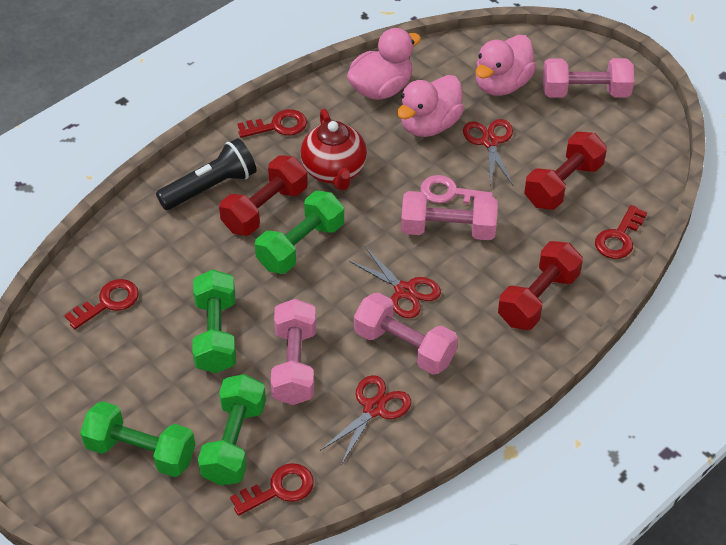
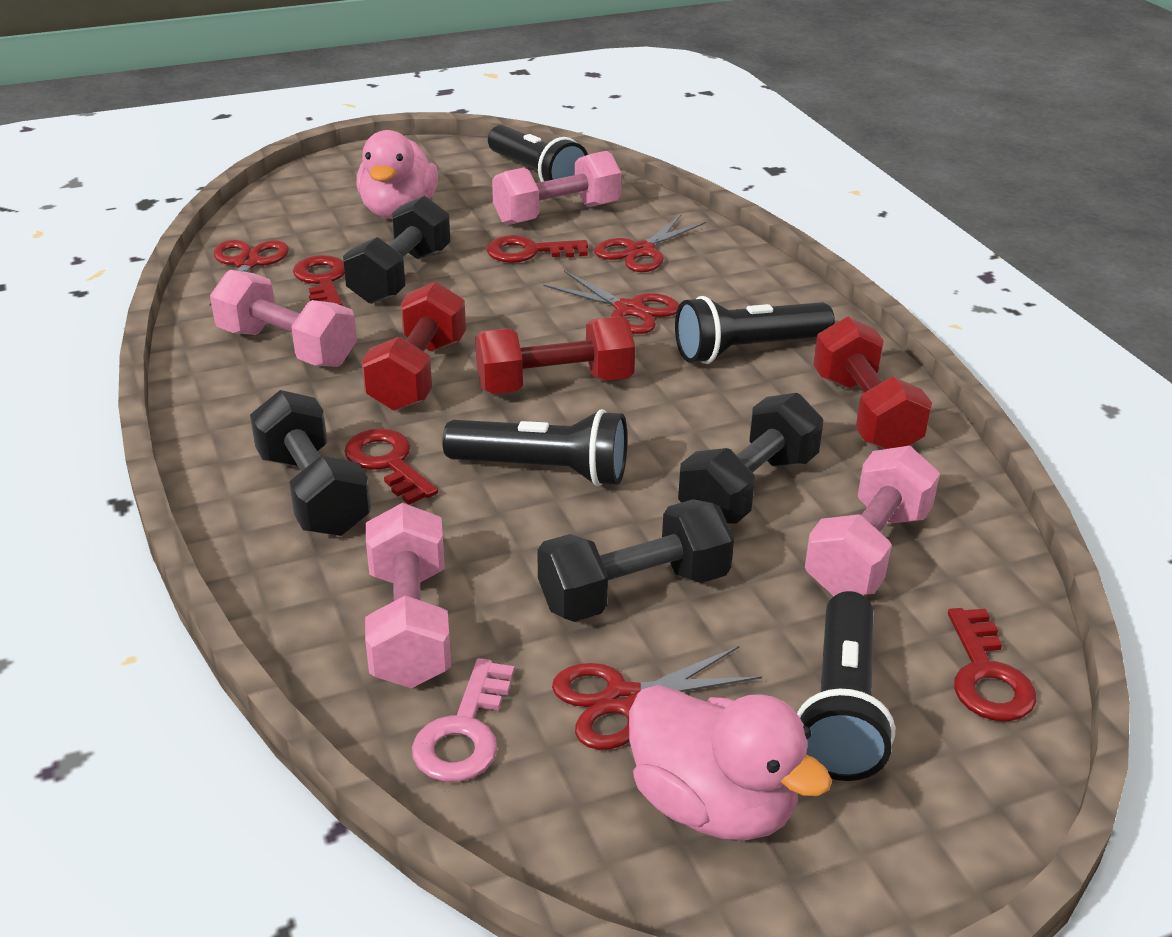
black dumbbell: 0 -> 4
black flashlight: 1 -> 4
green dumbbell: 4 -> 0
pink duck: 3 -> 2
red scissors: 3 -> 4
red teapot: 1 -> 0

